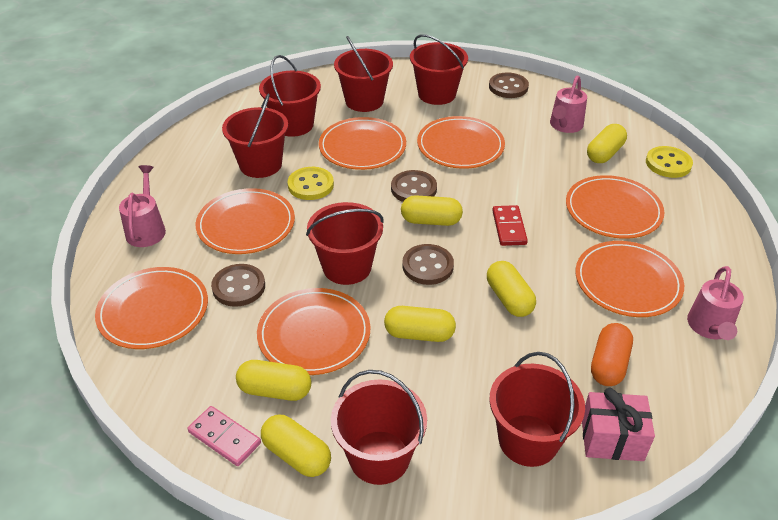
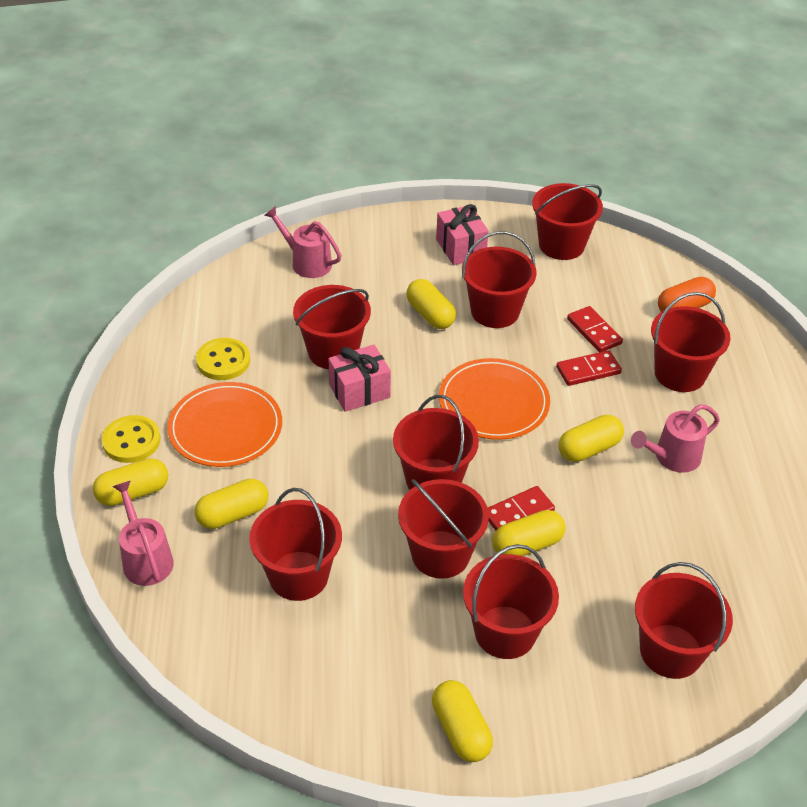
brown button: 4 -> 0
orange plate: 7 -> 2
pink domino: 1 -> 0
pink gift: 1 -> 2
red bucket: 7 -> 9
red domino: 1 -> 3

